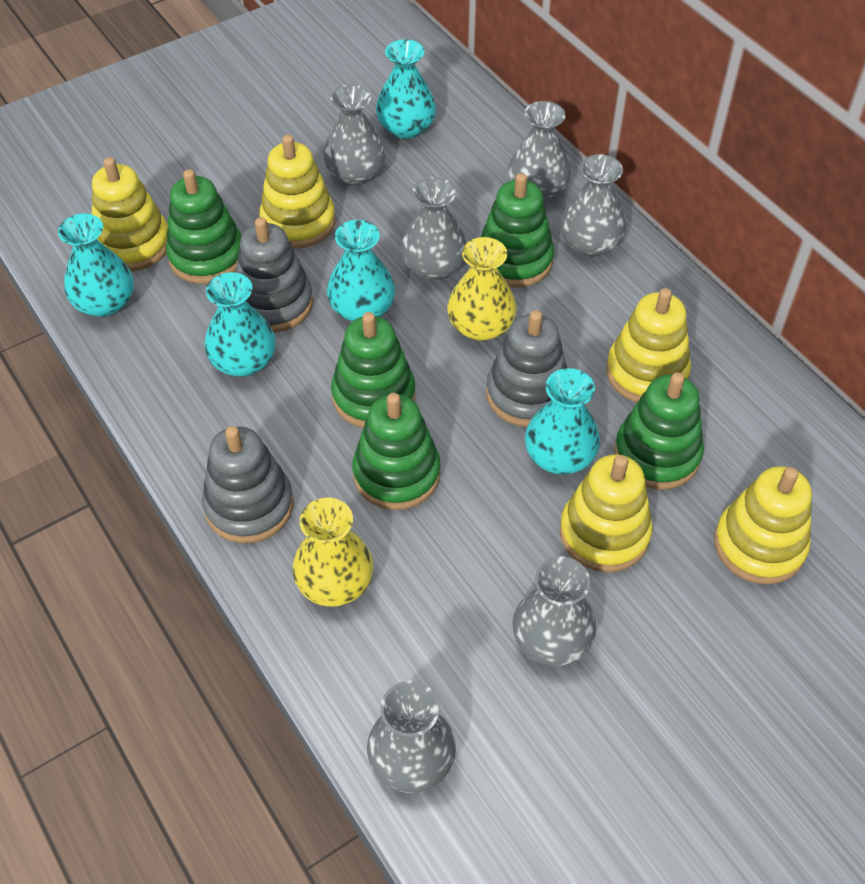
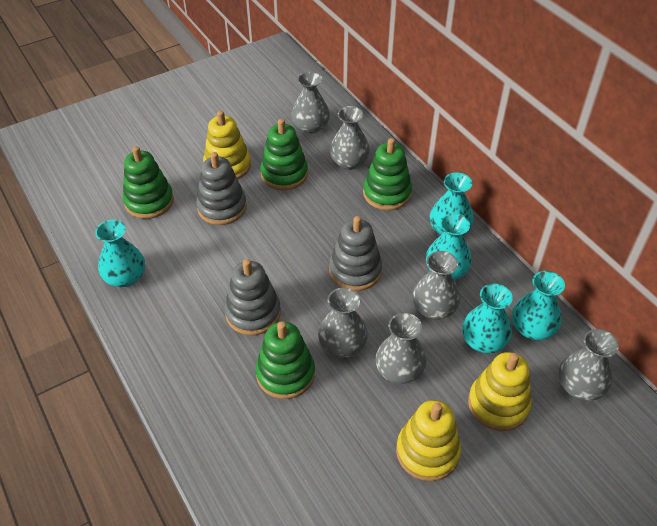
green stacking toy: 5 -> 4
yellow stacking toy: 5 -> 3
yellow vase: 2 -> 0

